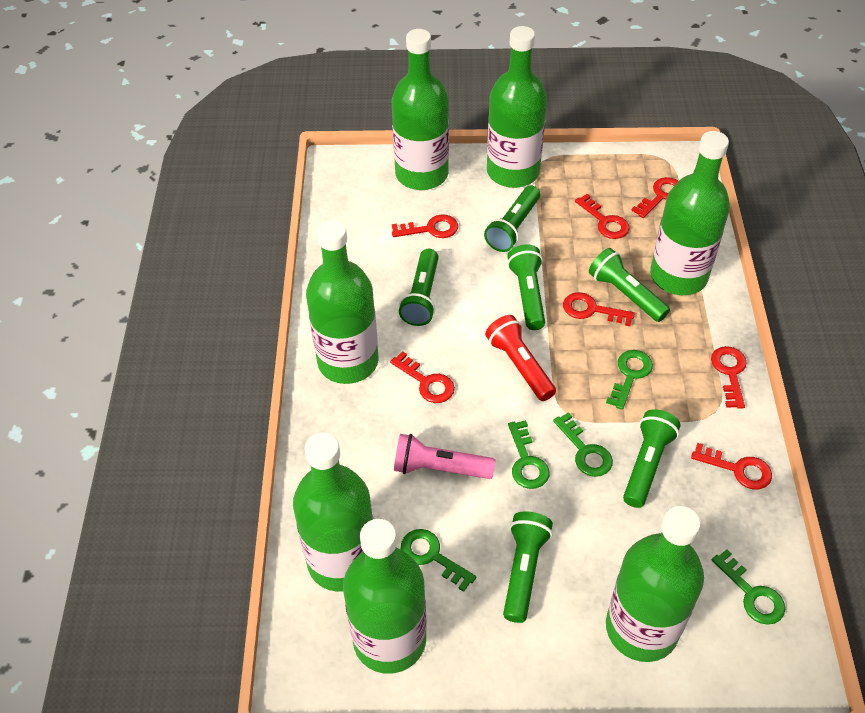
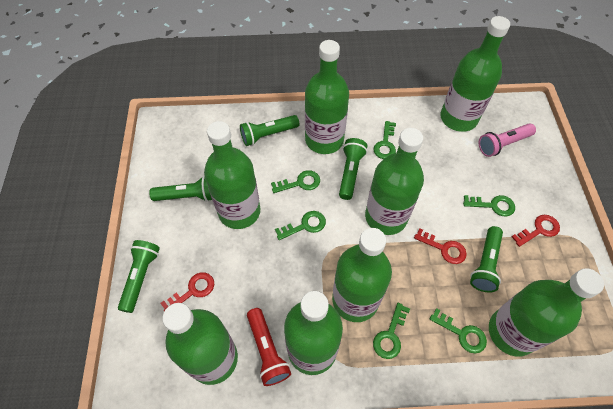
green bottle: 7 -> 8
green flashlight: 6 -> 5
green key: 5 -> 6
red key: 7 -> 3

